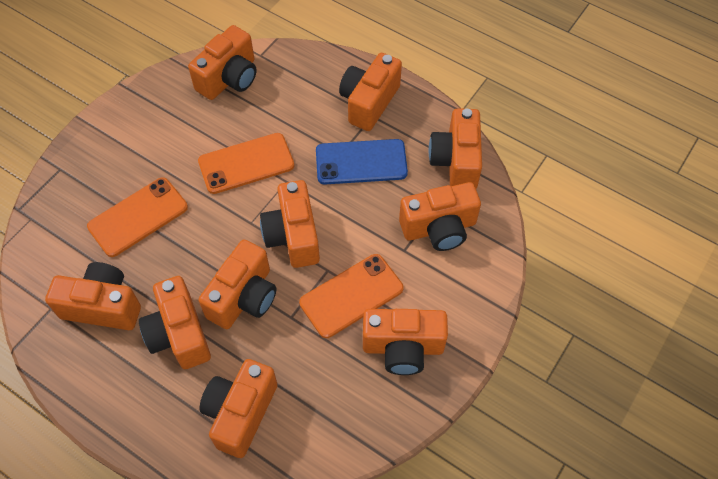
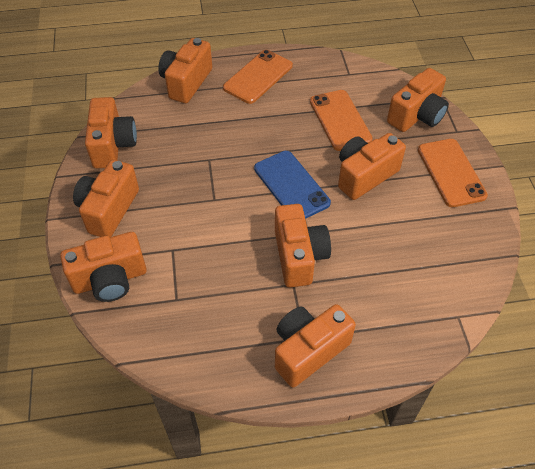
orange camera: 10 -> 8

